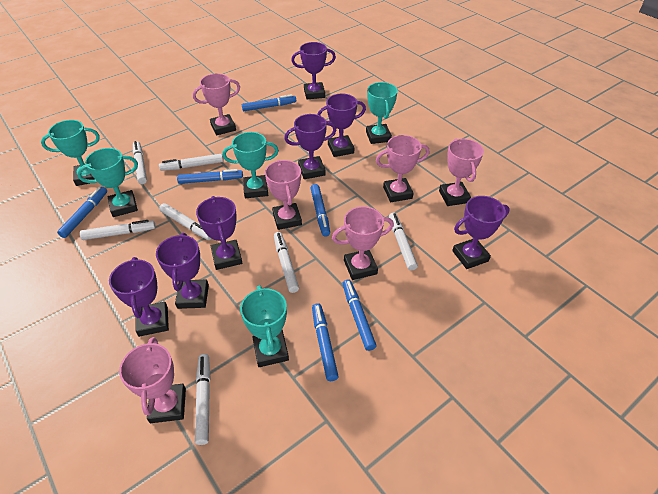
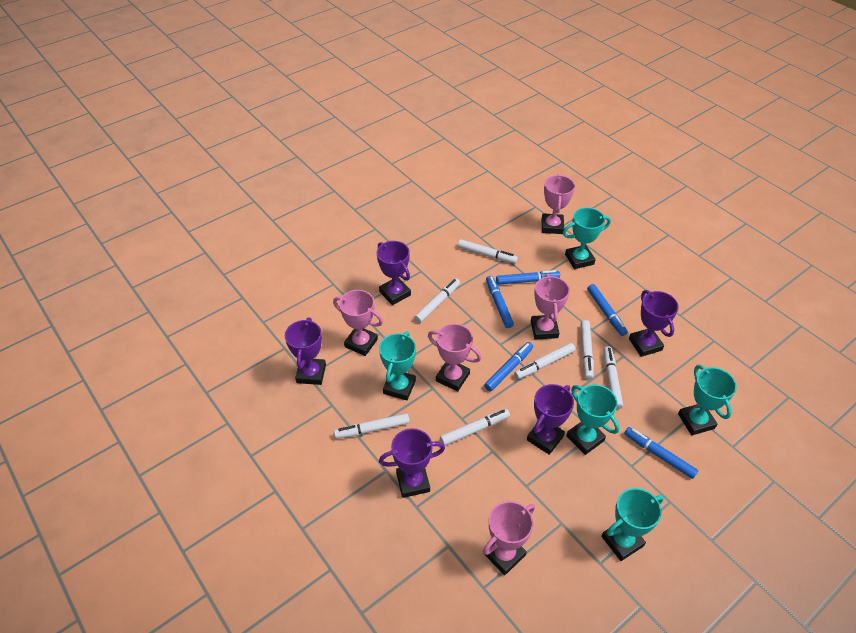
blue marker: 6 -> 5
pink trophy: 6 -> 5
purple trophy: 7 -> 5

